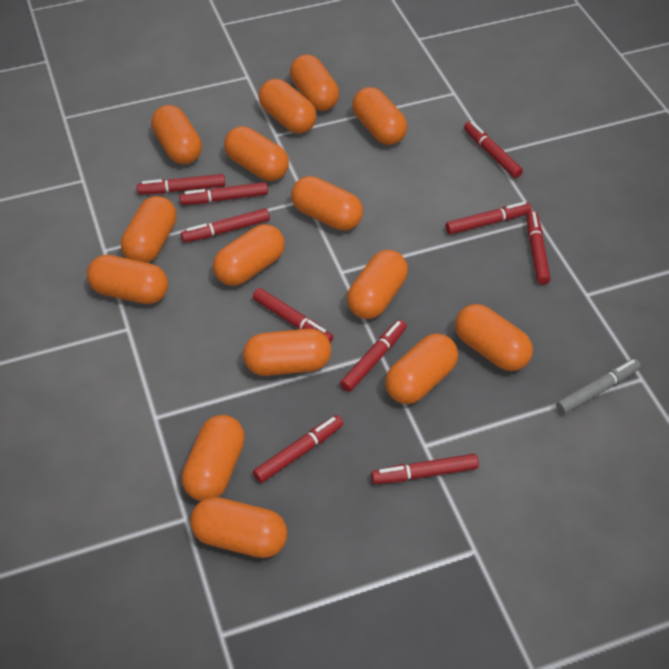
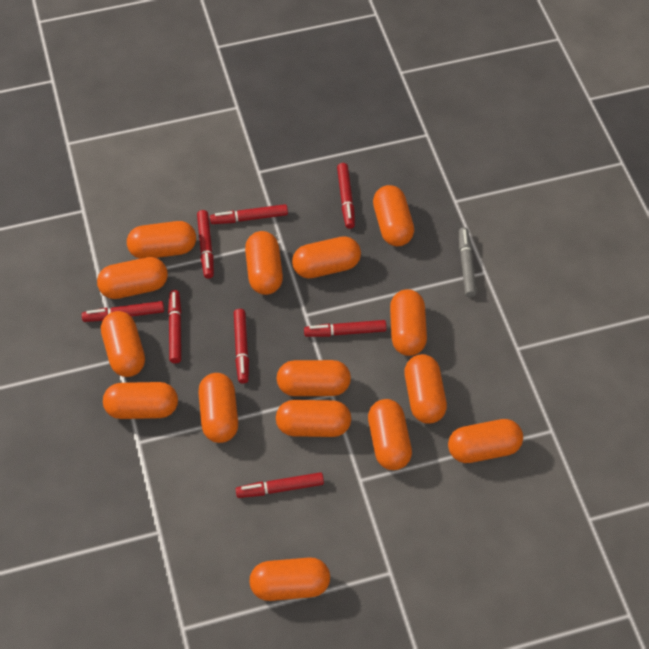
red marker: 10 -> 8

